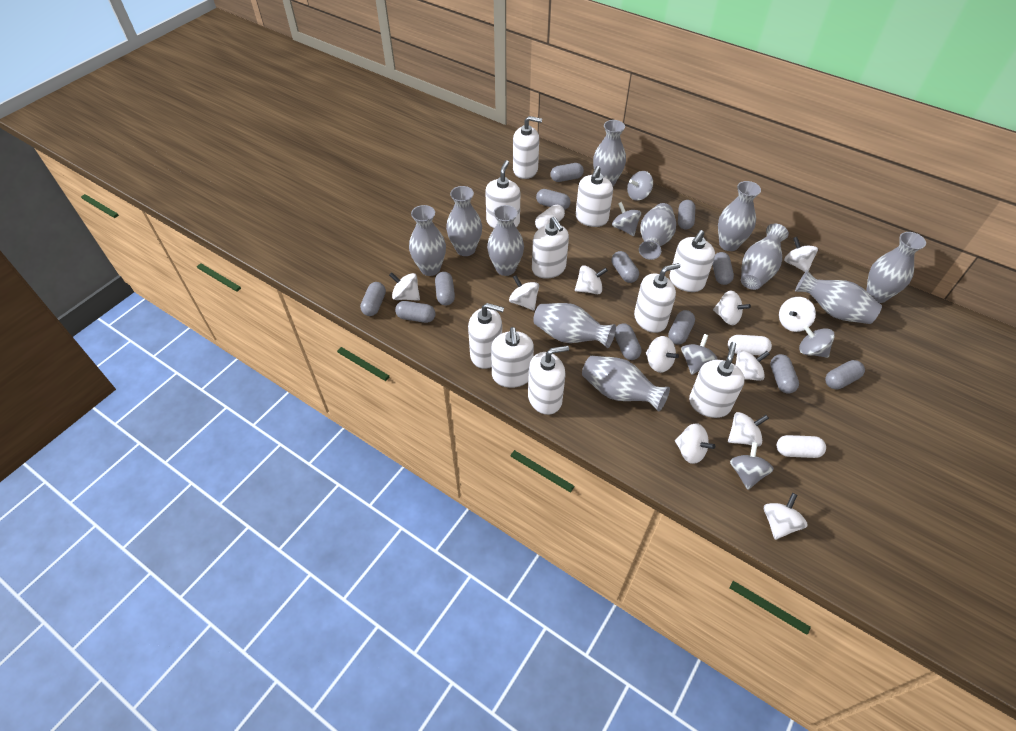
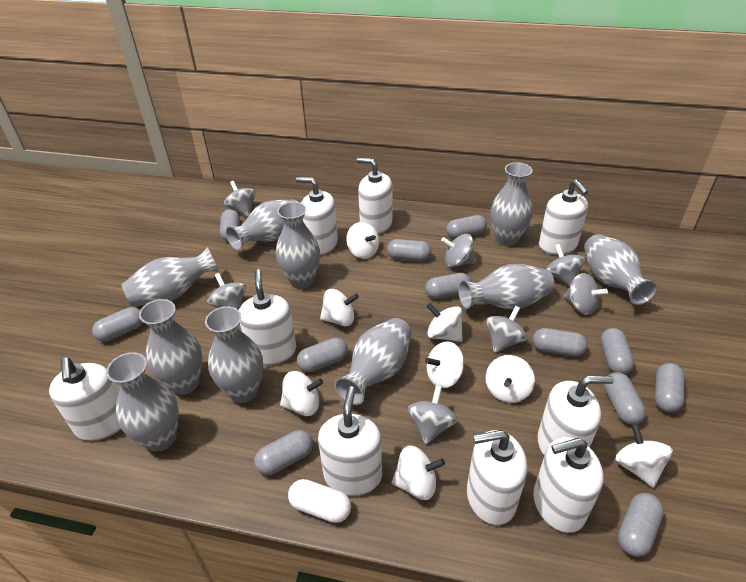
grey spinning top: 5 -> 7
grey vase: 11 -> 10
white capsule: 3 -> 1
white soap dispenser: 10 -> 9
white spinning top: 11 -> 8

